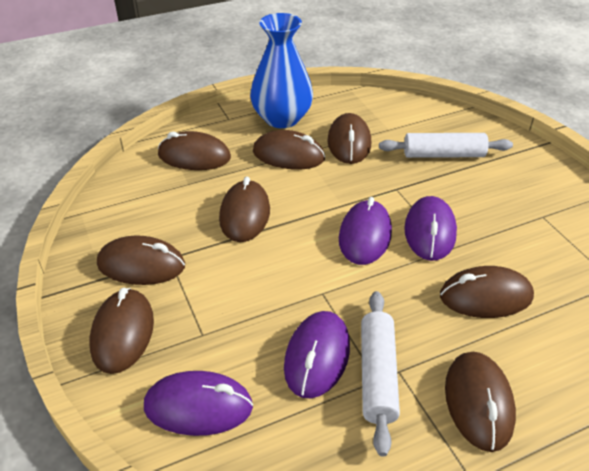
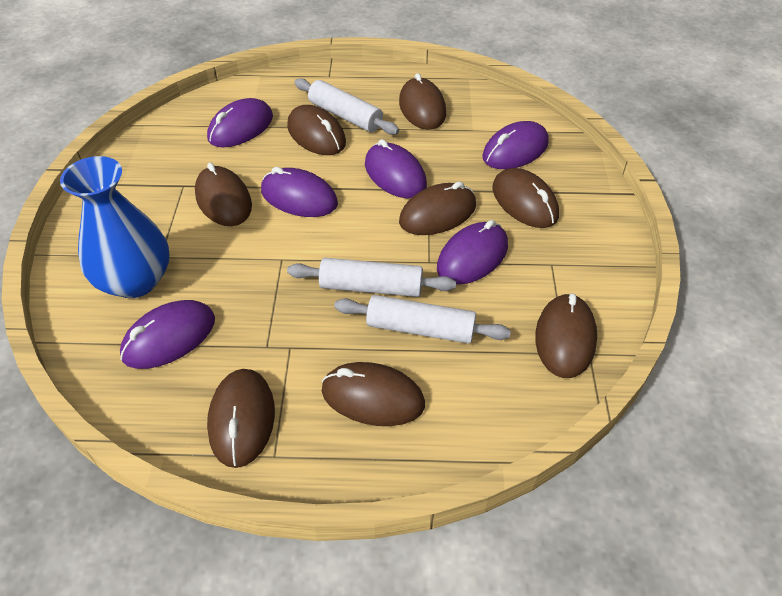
purple mouse: 4 -> 6
white rolling pin: 2 -> 3

